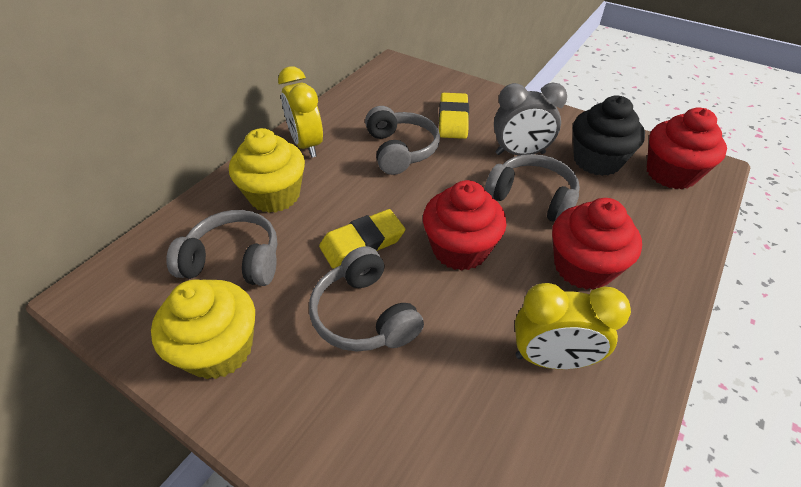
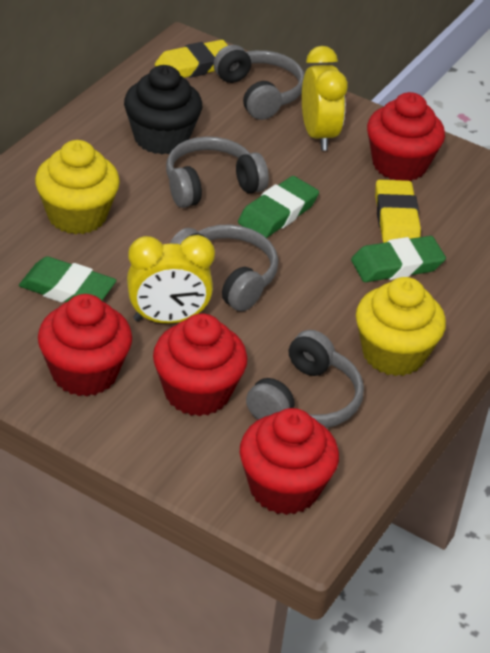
green eraser: 0 -> 3
grey clock: 1 -> 0
red cupcake: 3 -> 4

